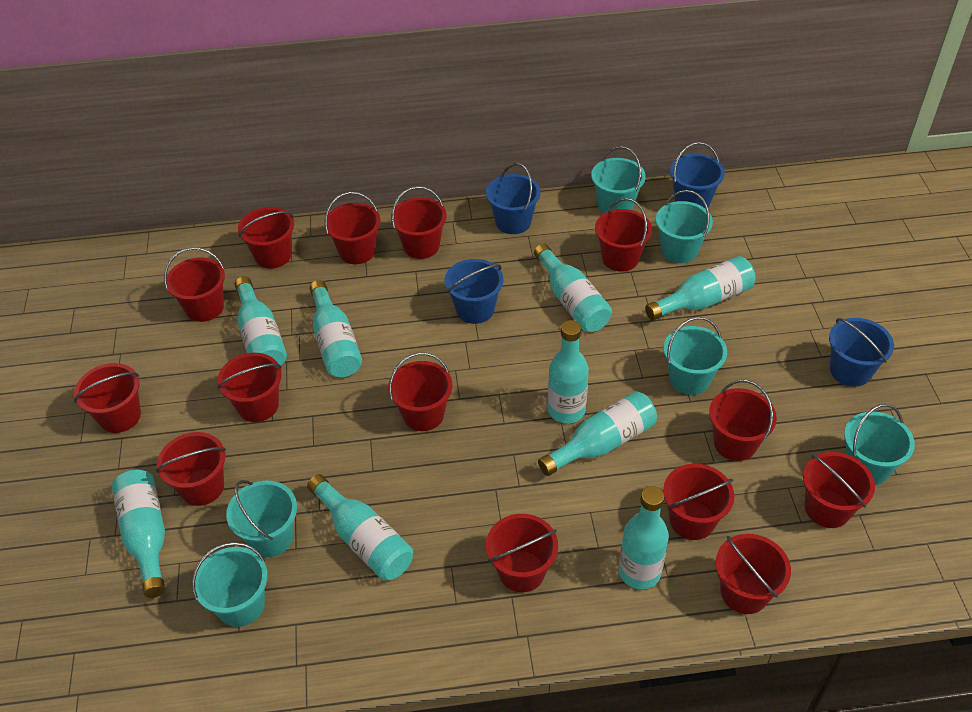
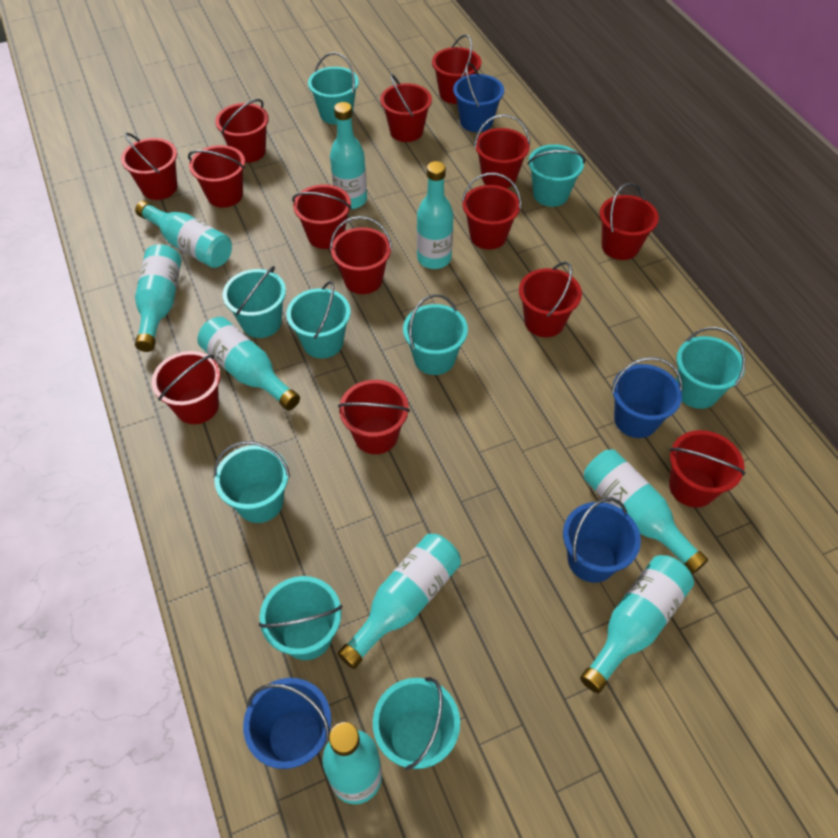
turquoise bucket: 6 -> 9

